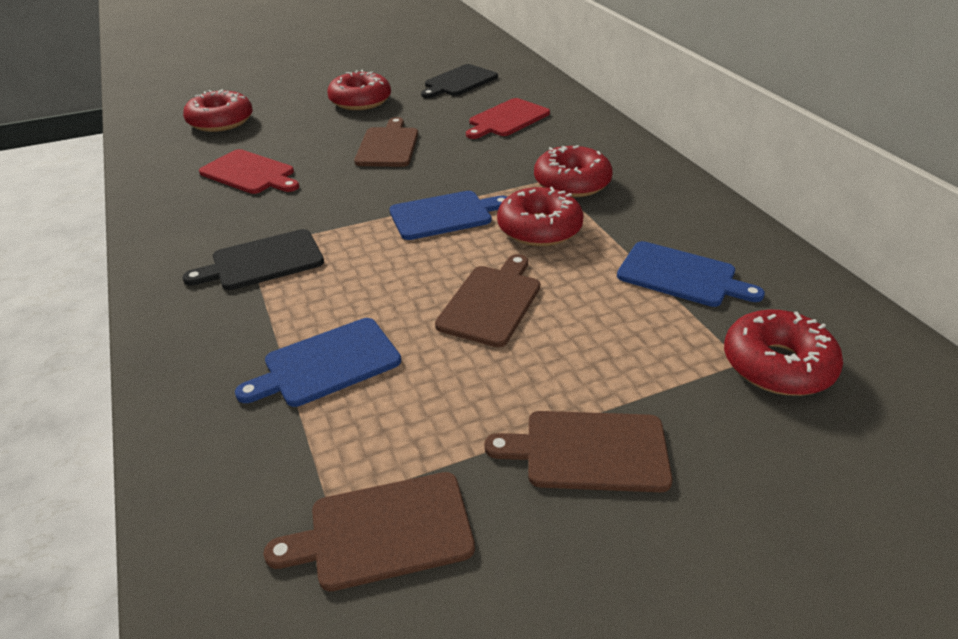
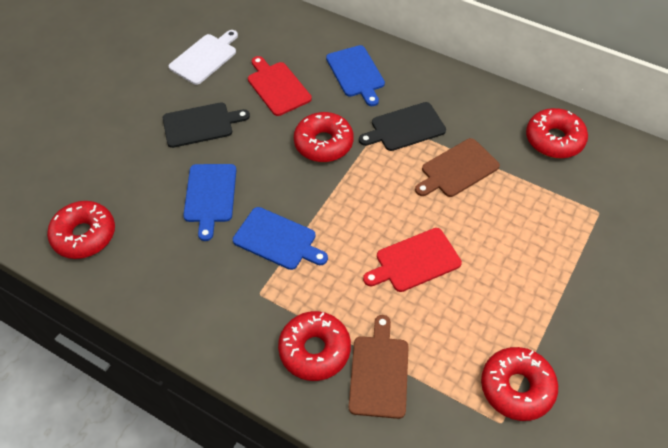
brown cutting board: 4 -> 2
white cutting board: 0 -> 1

